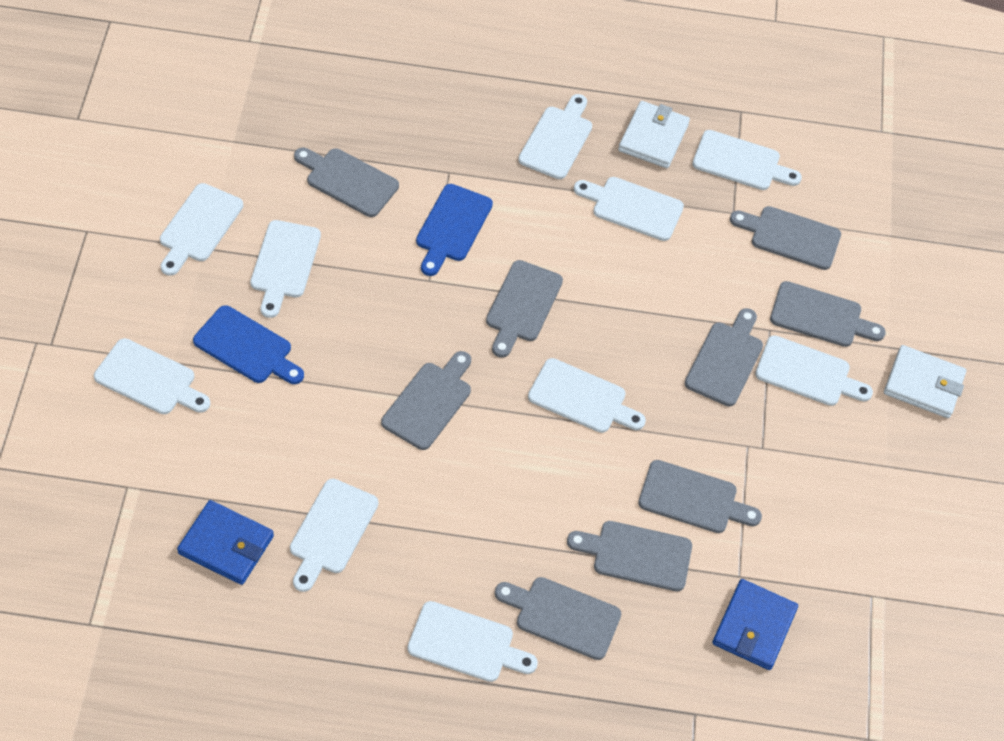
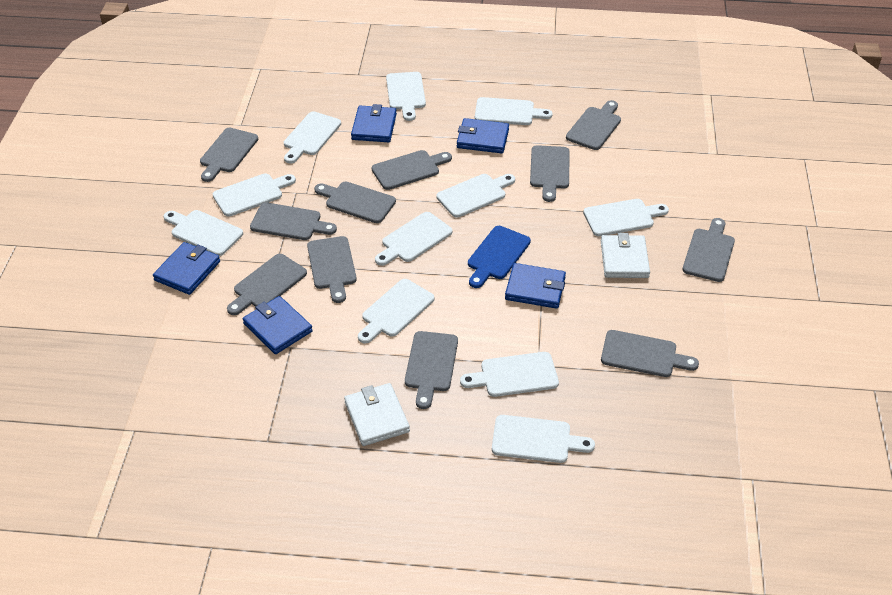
blue cutting board: 2 -> 1
blue wallet: 2 -> 5
grey cutting board: 9 -> 11
white cutting board: 10 -> 11

